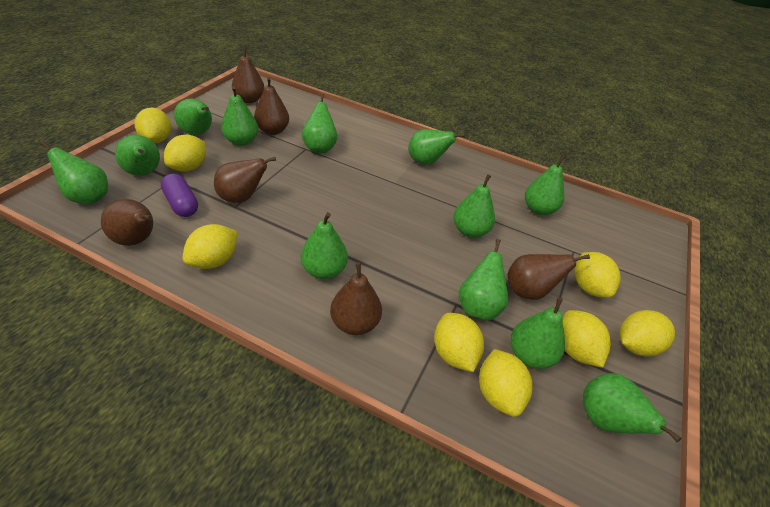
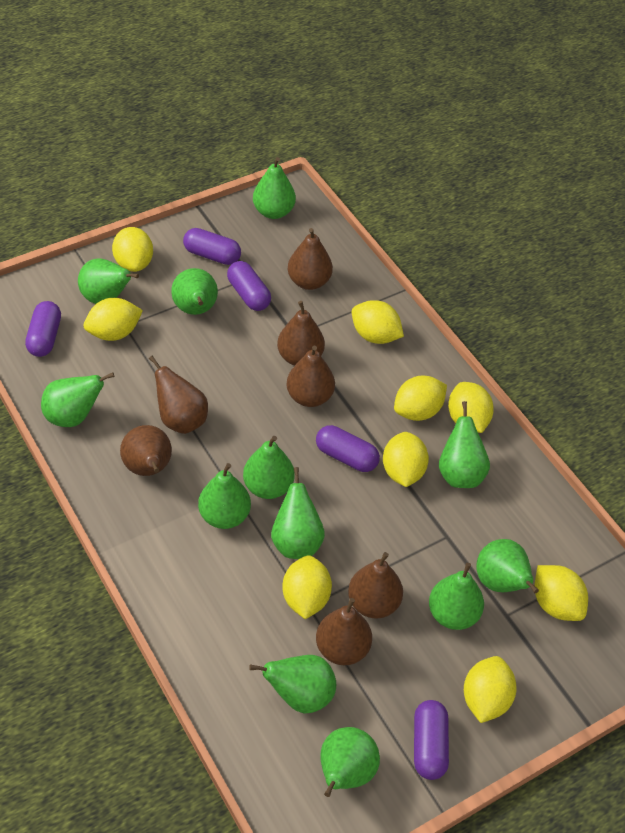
brown pear: 6 -> 7
purple capsule: 1 -> 5
yellow lemon: 8 -> 9

